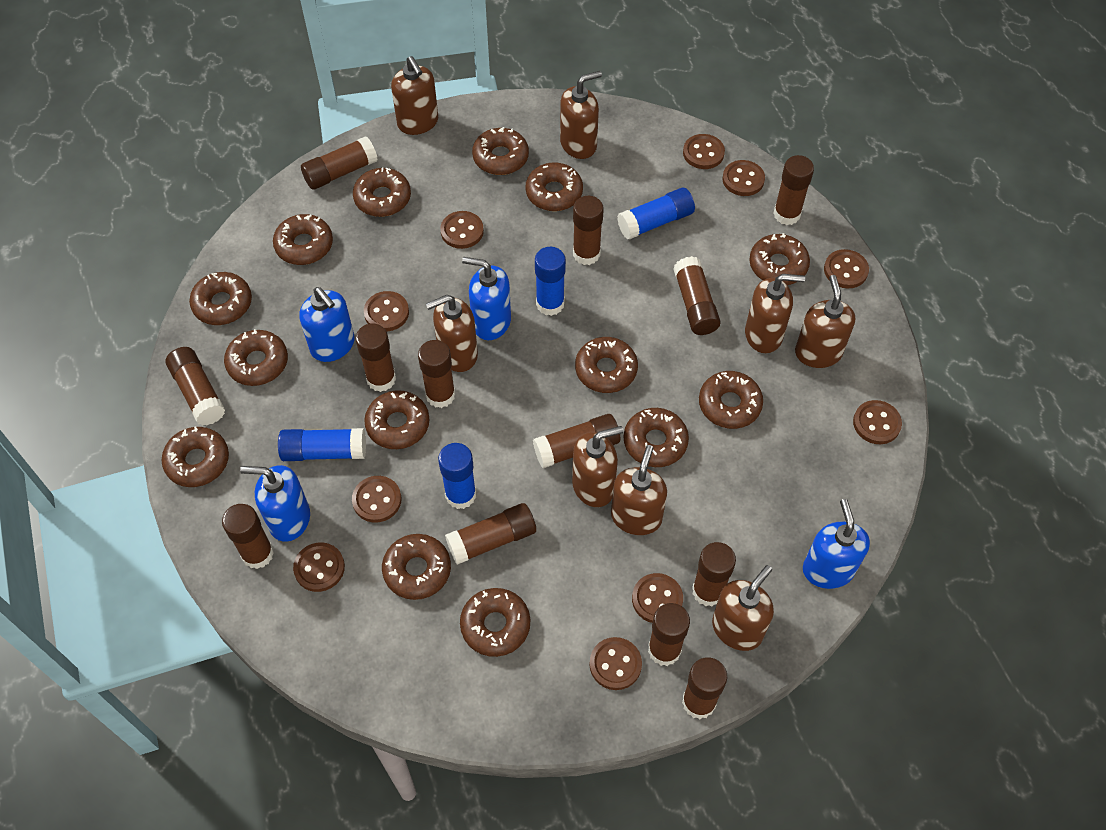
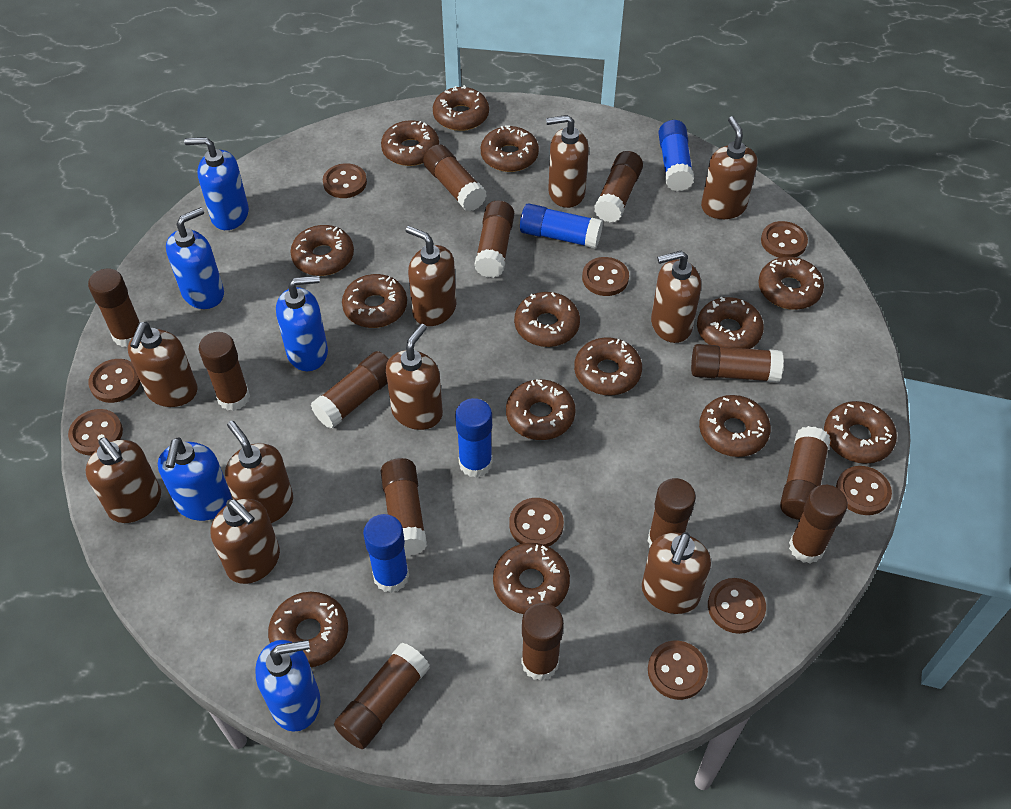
blue soap dispenser: 4 -> 5
brown button: 10 -> 9
brown soap dispenser: 8 -> 10

